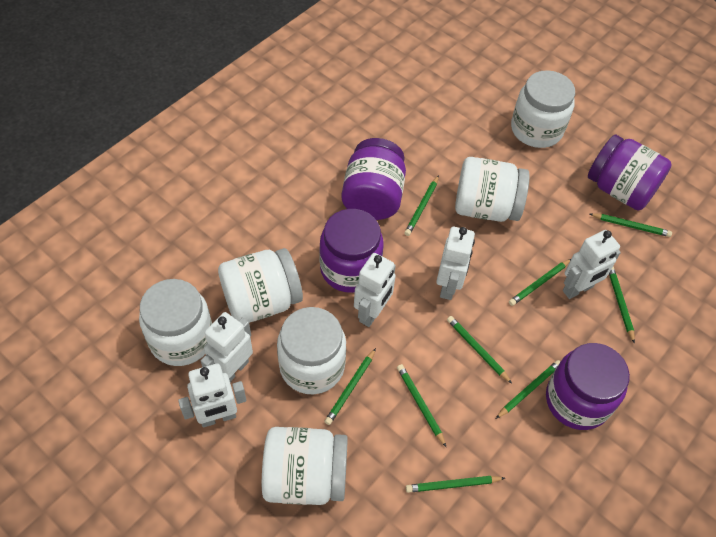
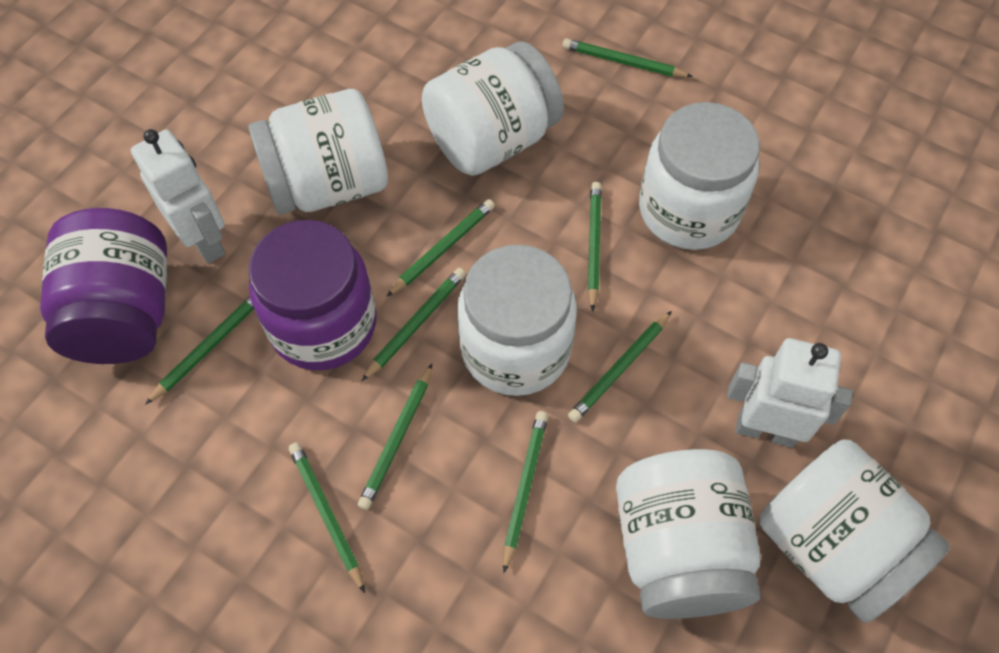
purple jar: 4 -> 2
white robot: 5 -> 2

